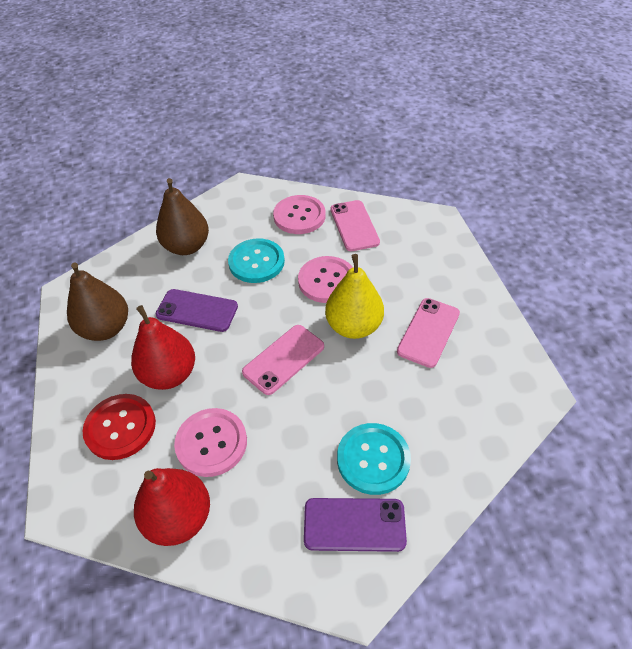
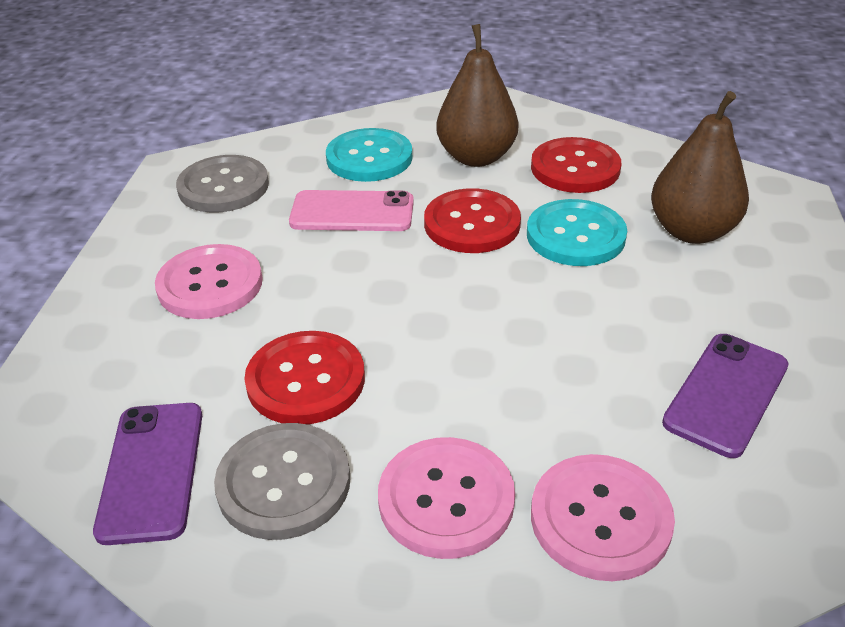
grey button: 0 -> 2
pink phone: 3 -> 1
red button: 1 -> 3
red pear: 2 -> 0
yellow pear: 1 -> 0

